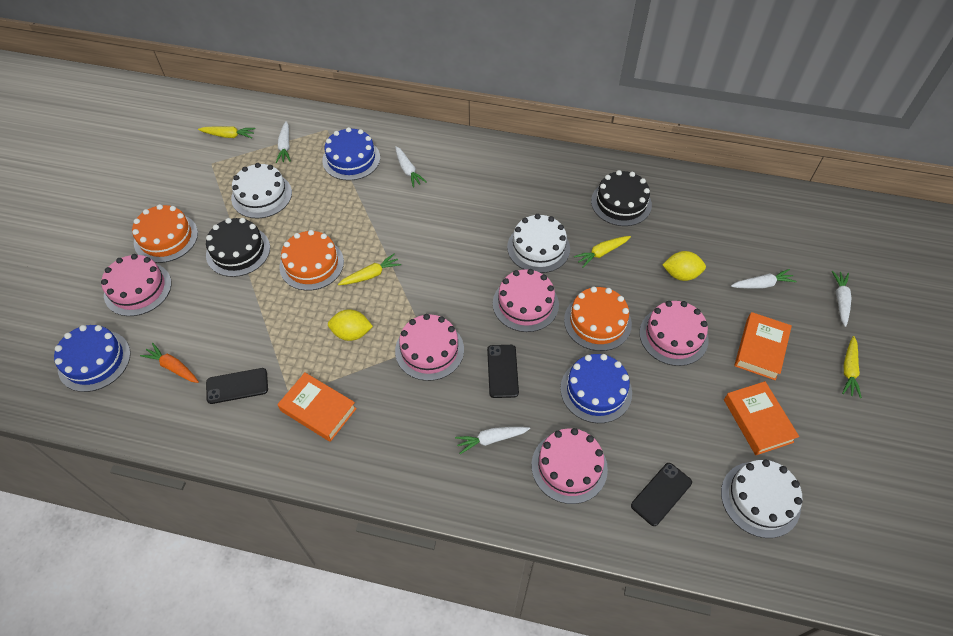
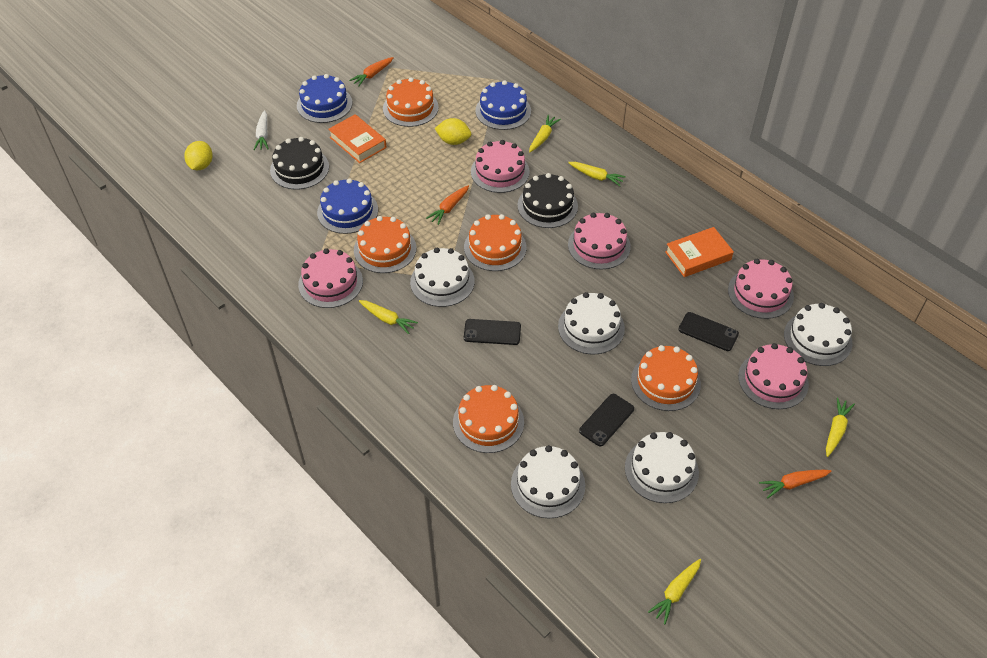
orange book: 3 -> 2
orange cake: 3 -> 5
orange carrot: 1 -> 3
white cake: 3 -> 5
white carrot: 5 -> 1
yellow carrot: 4 -> 5

